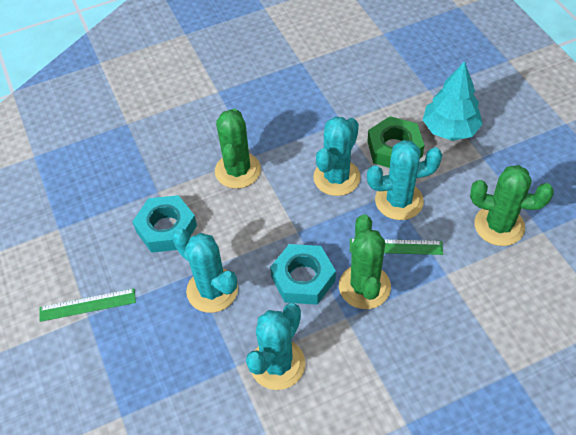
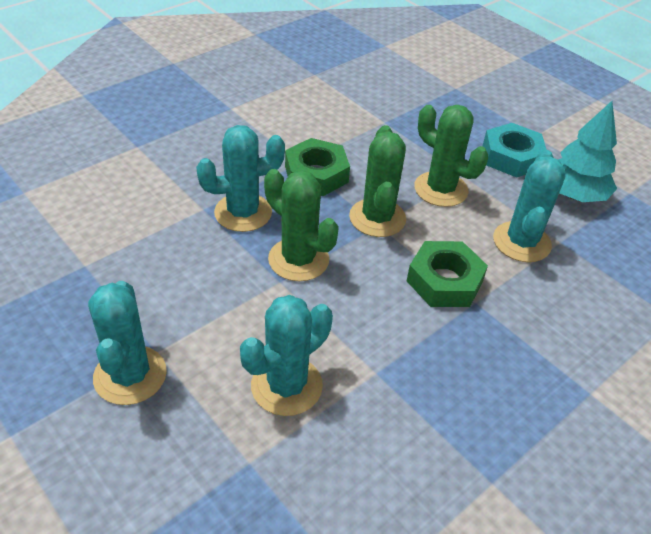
green nut: 1 -> 2
green ruler: 2 -> 0
turquoise nut: 2 -> 1

